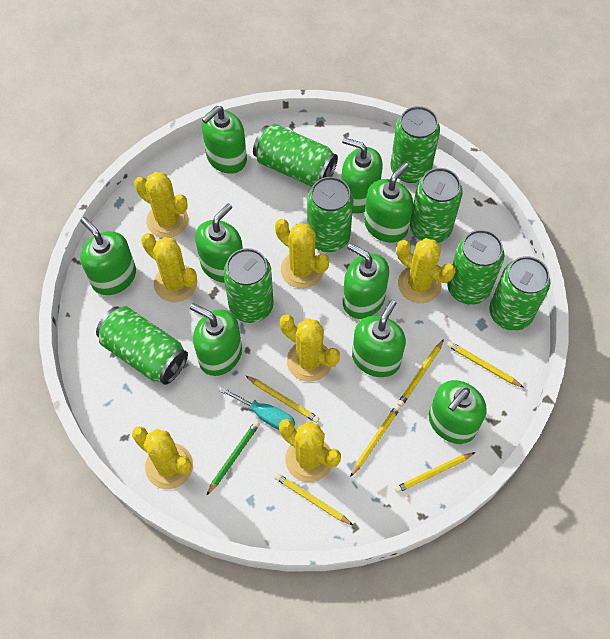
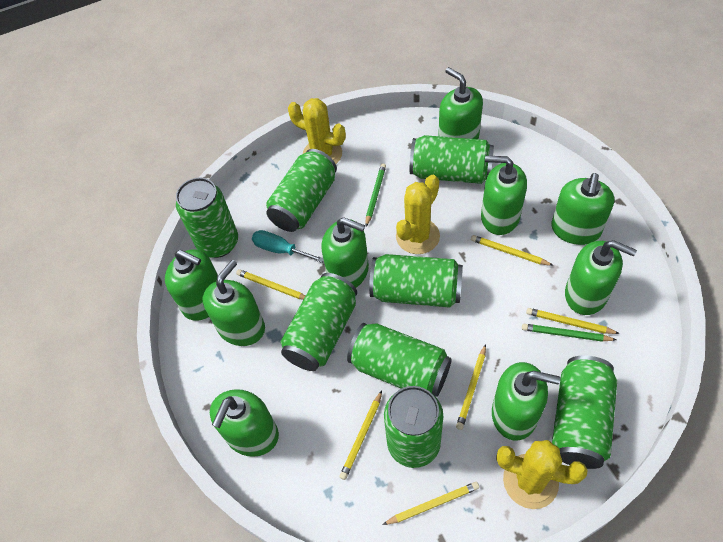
green pencil: 1 -> 2
yellow cactus: 7 -> 3

